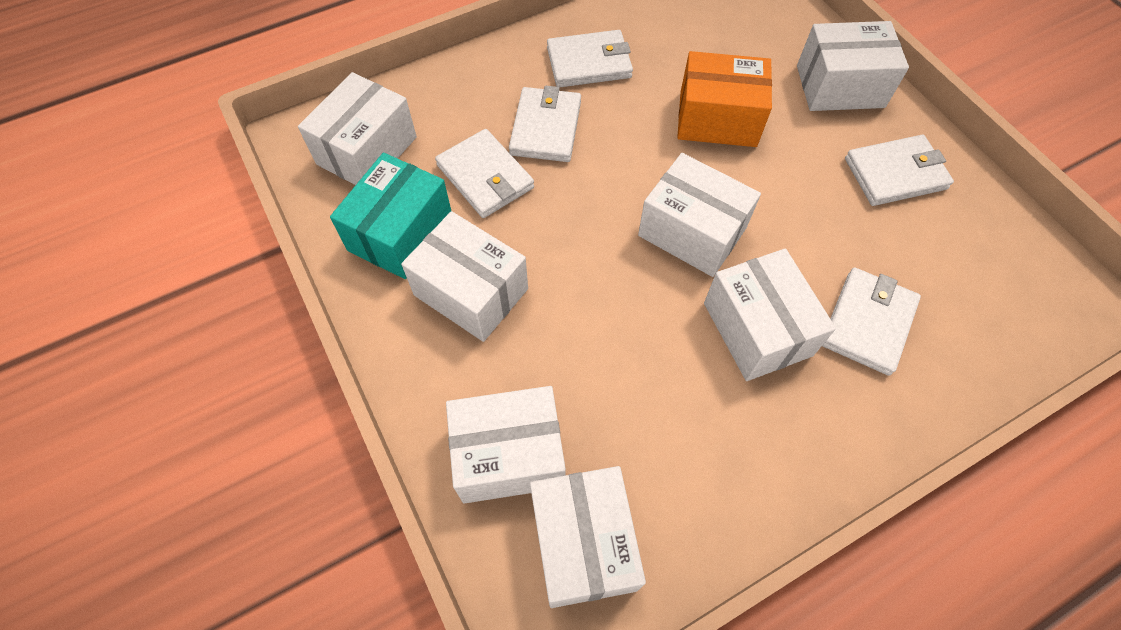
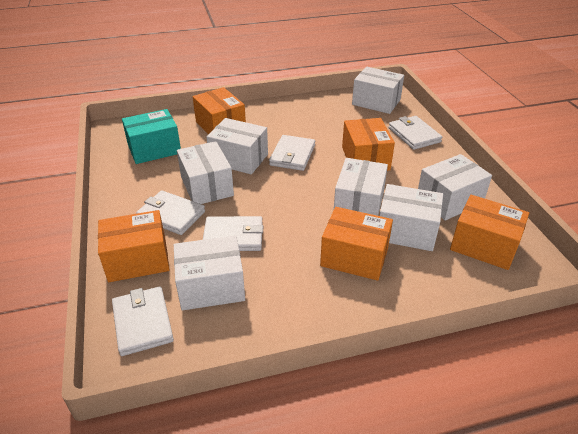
orange box: 1 -> 5

